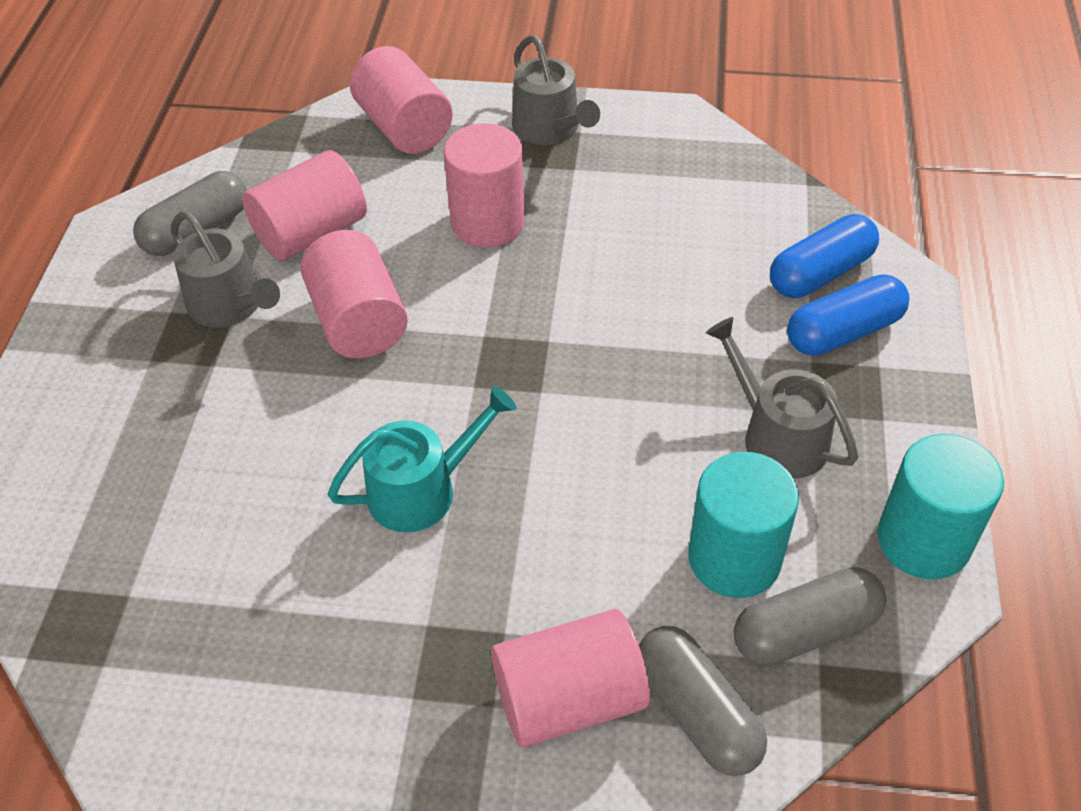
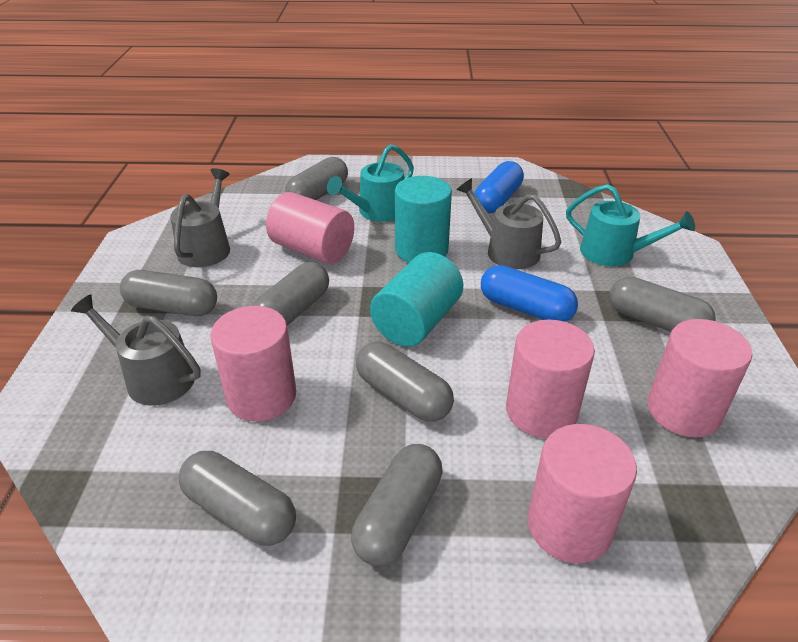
grey capsule: 3 -> 7
turquoise watering can: 1 -> 2

